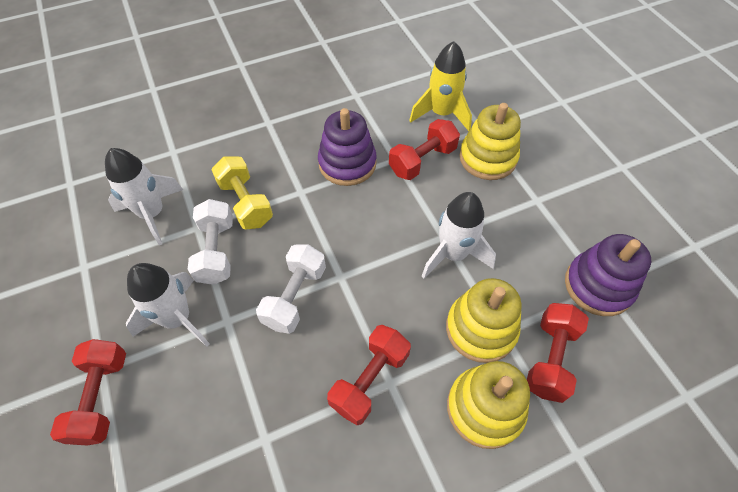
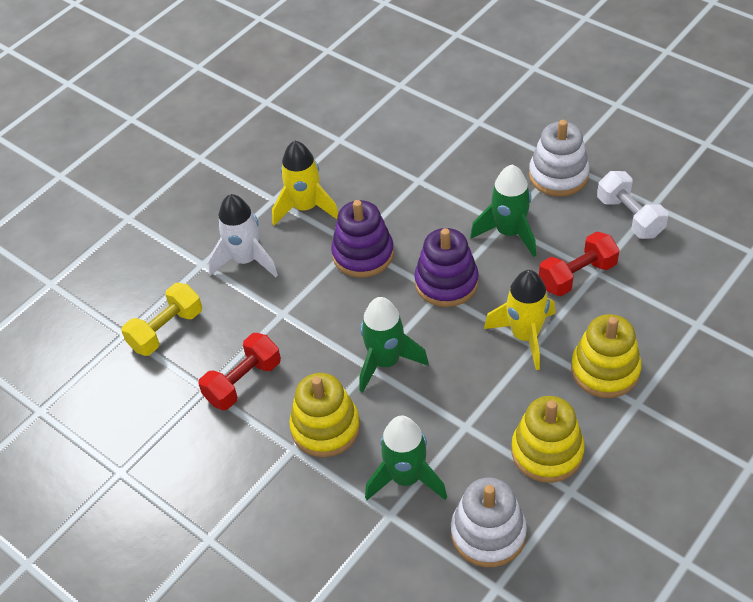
green rocket: 0 -> 3
red dumbbell: 4 -> 2
white dumbbell: 2 -> 1
white rocket: 3 -> 1
white stacking toy: 0 -> 2
yellow rocket: 1 -> 2

